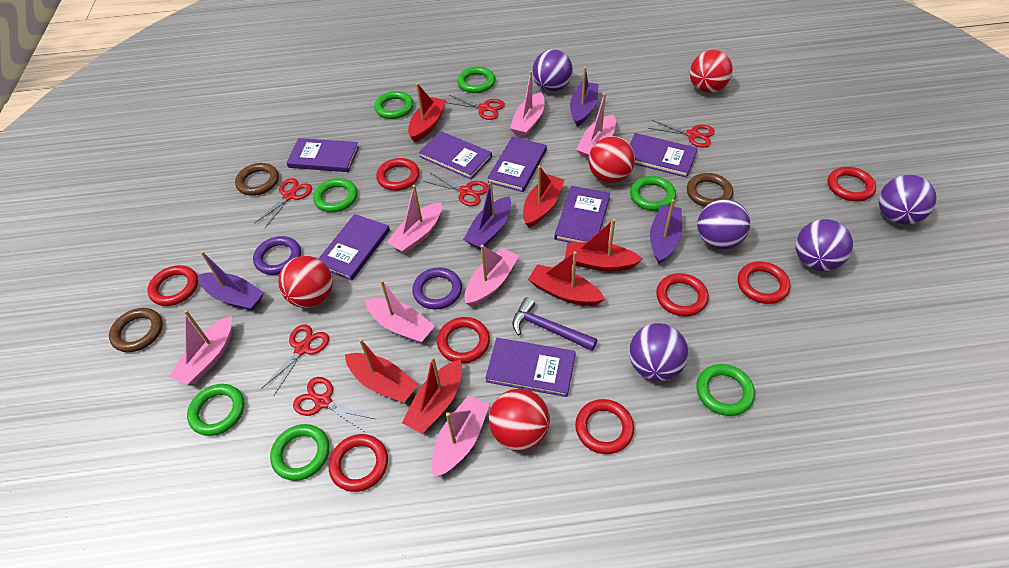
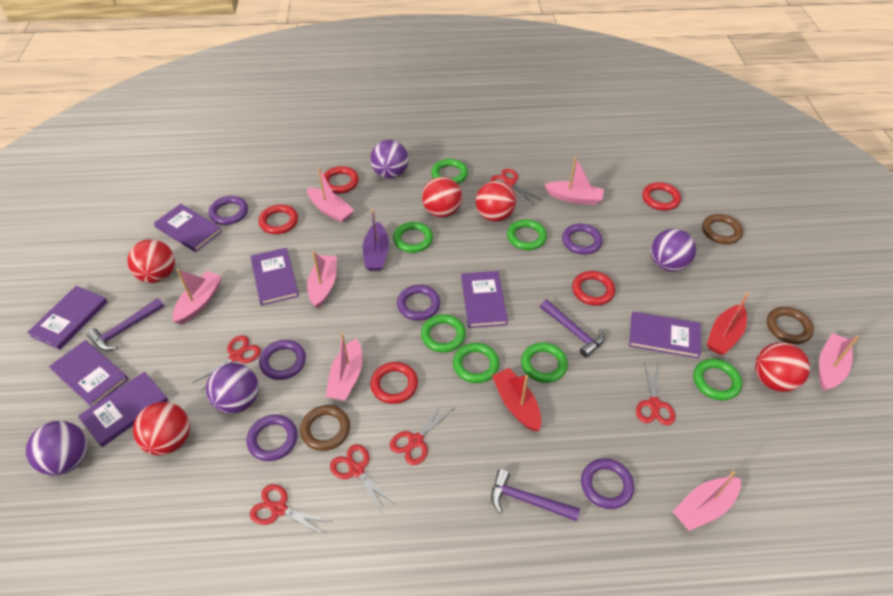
purple ball: 5 -> 4
purple boat: 4 -> 1
purple hammer: 1 -> 3
purple ring: 2 -> 6
red ball: 4 -> 5
red boat: 6 -> 2
red ring: 8 -> 5

